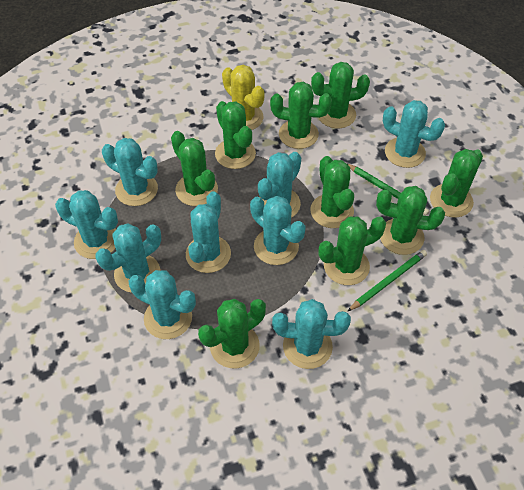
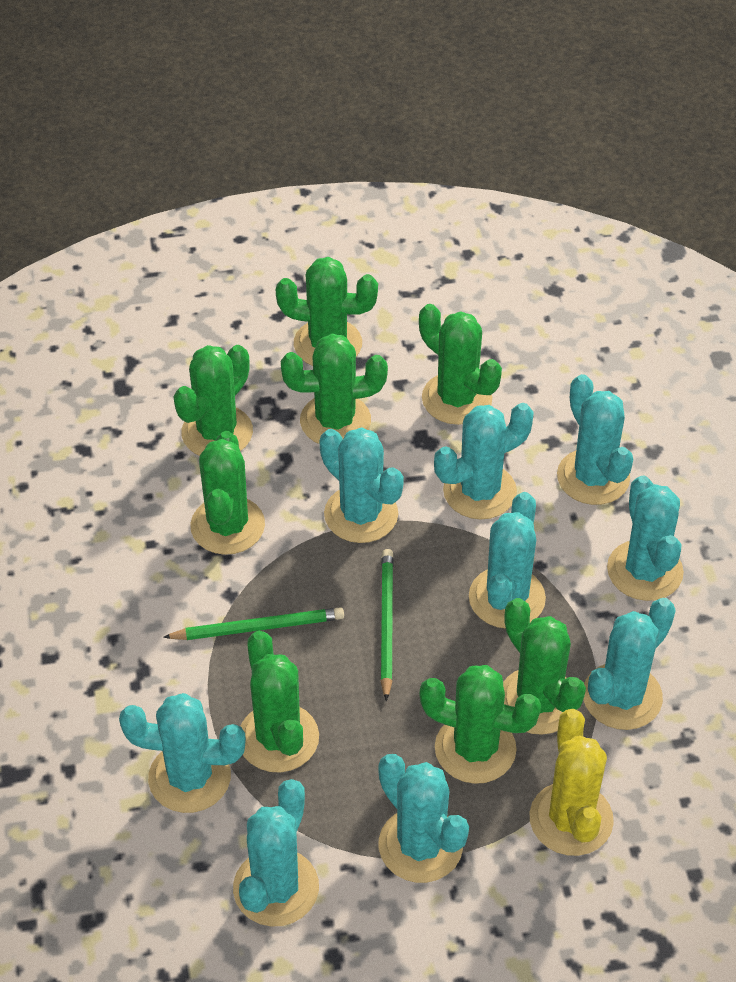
green cactus: 9 -> 8

